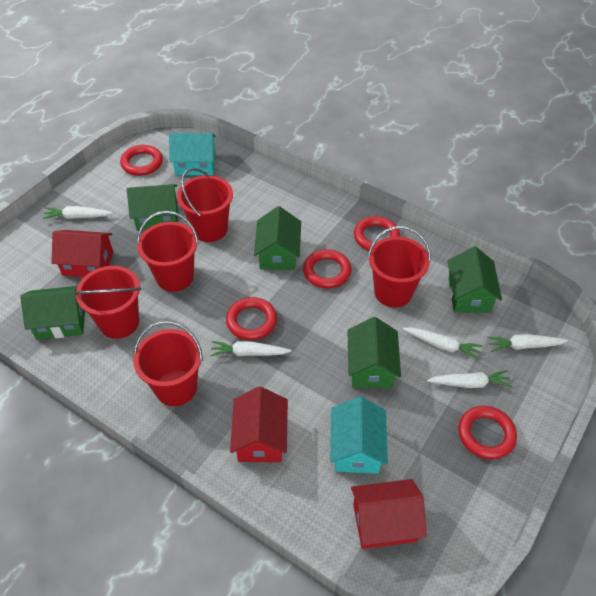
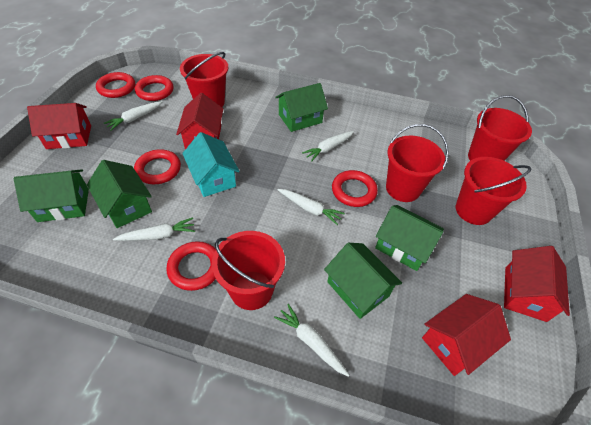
red house: 3 -> 4
turquoise house: 2 -> 1

